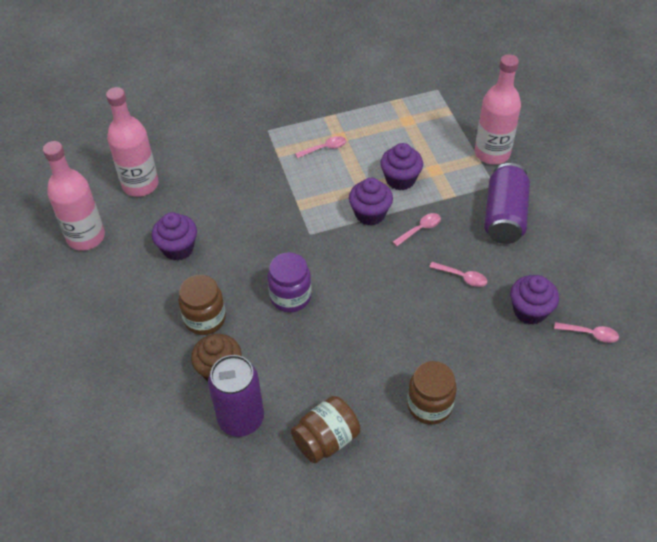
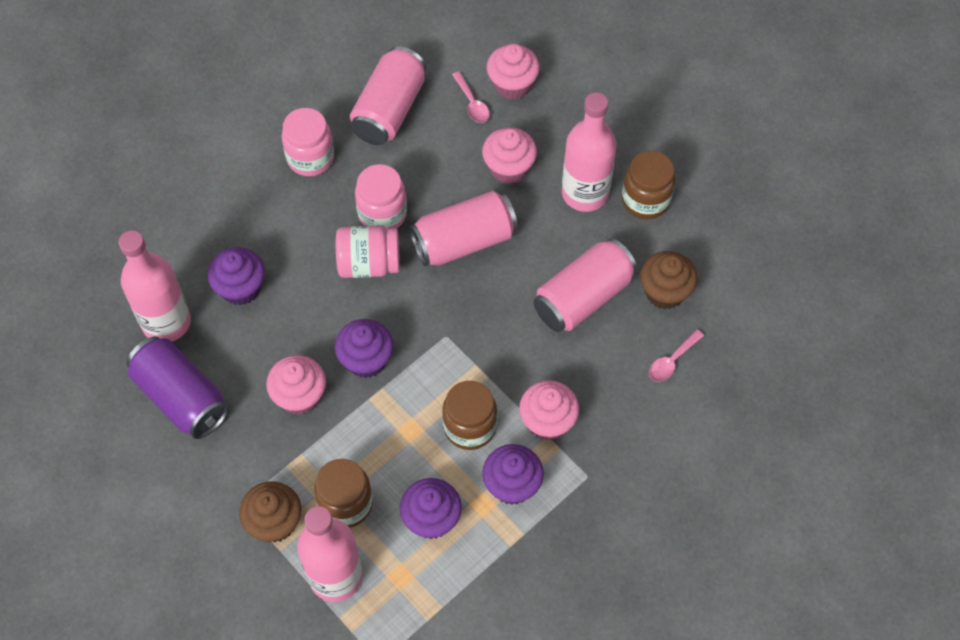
brown cupcake: 1 -> 2
pink can: 0 -> 3
pink cupcake: 0 -> 4
pink jar: 0 -> 3
pink spoon: 4 -> 2
purple can: 2 -> 1
purple jar: 1 -> 0

